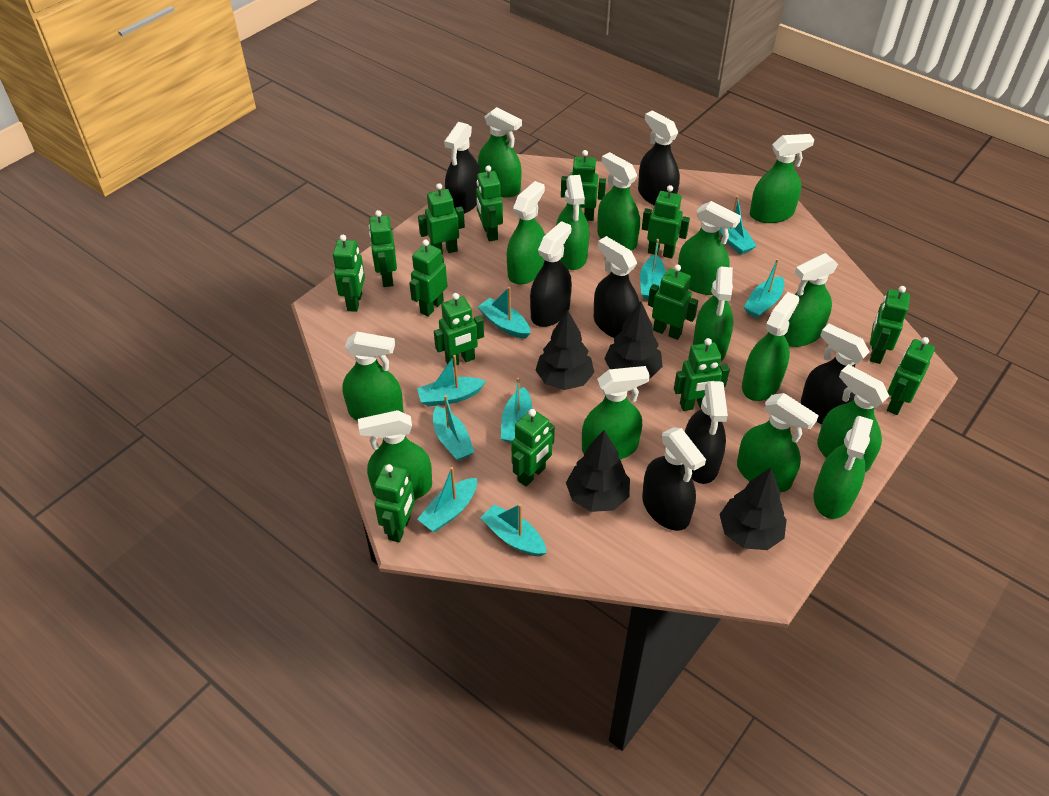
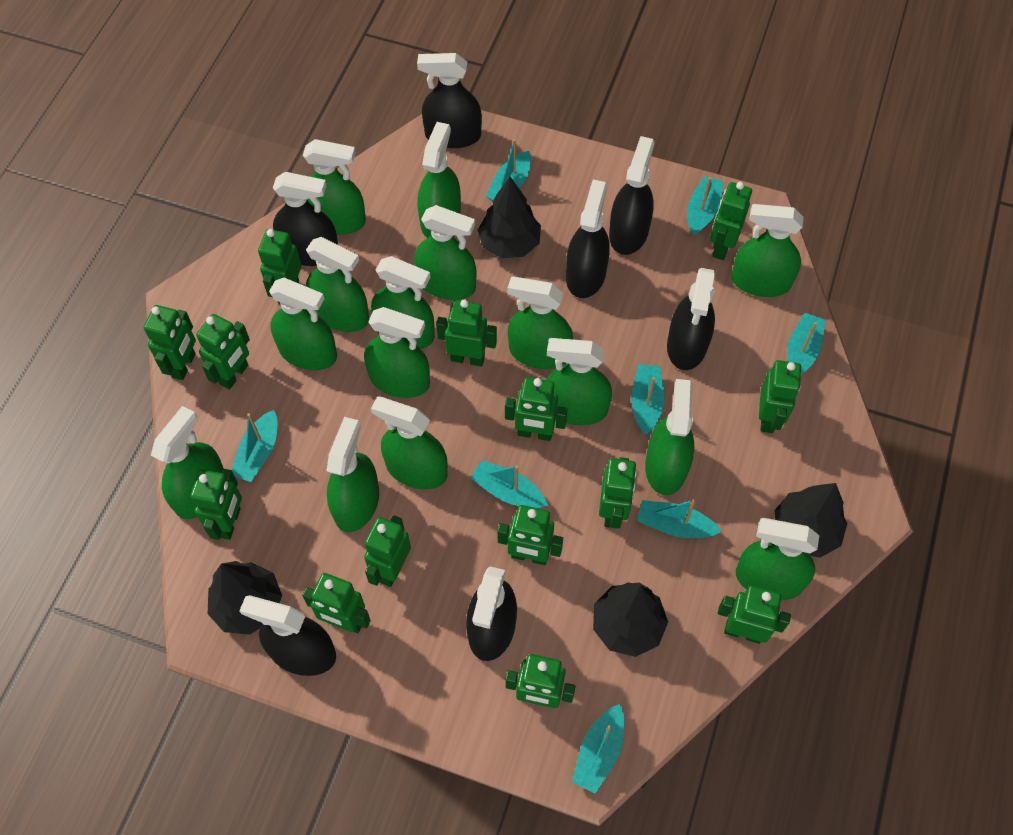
turquoise boat: 9 -> 8

